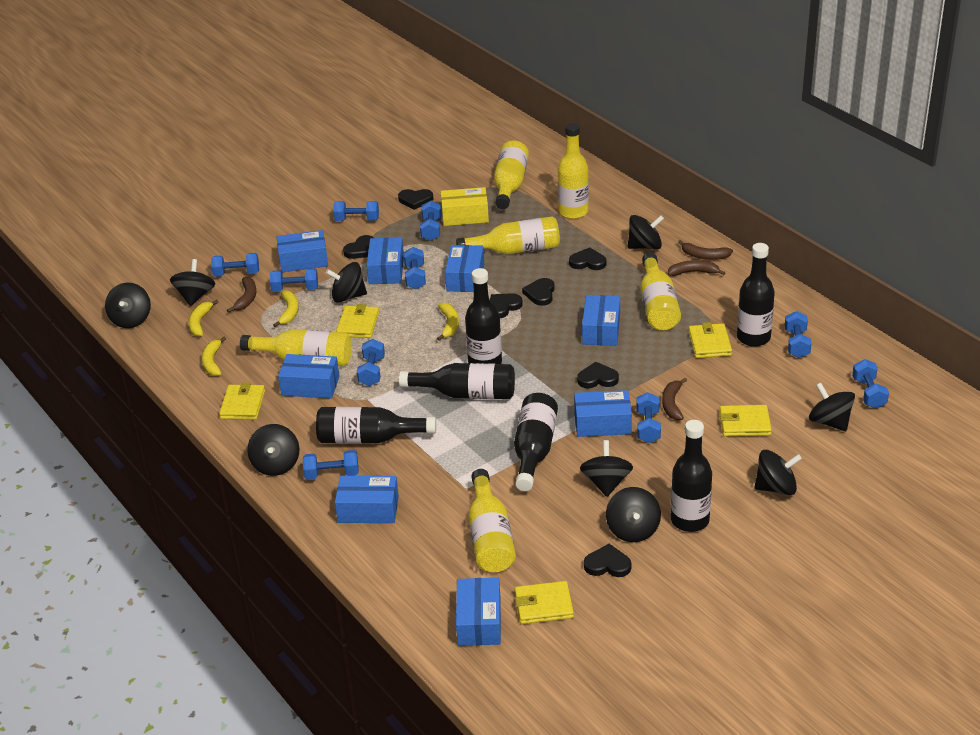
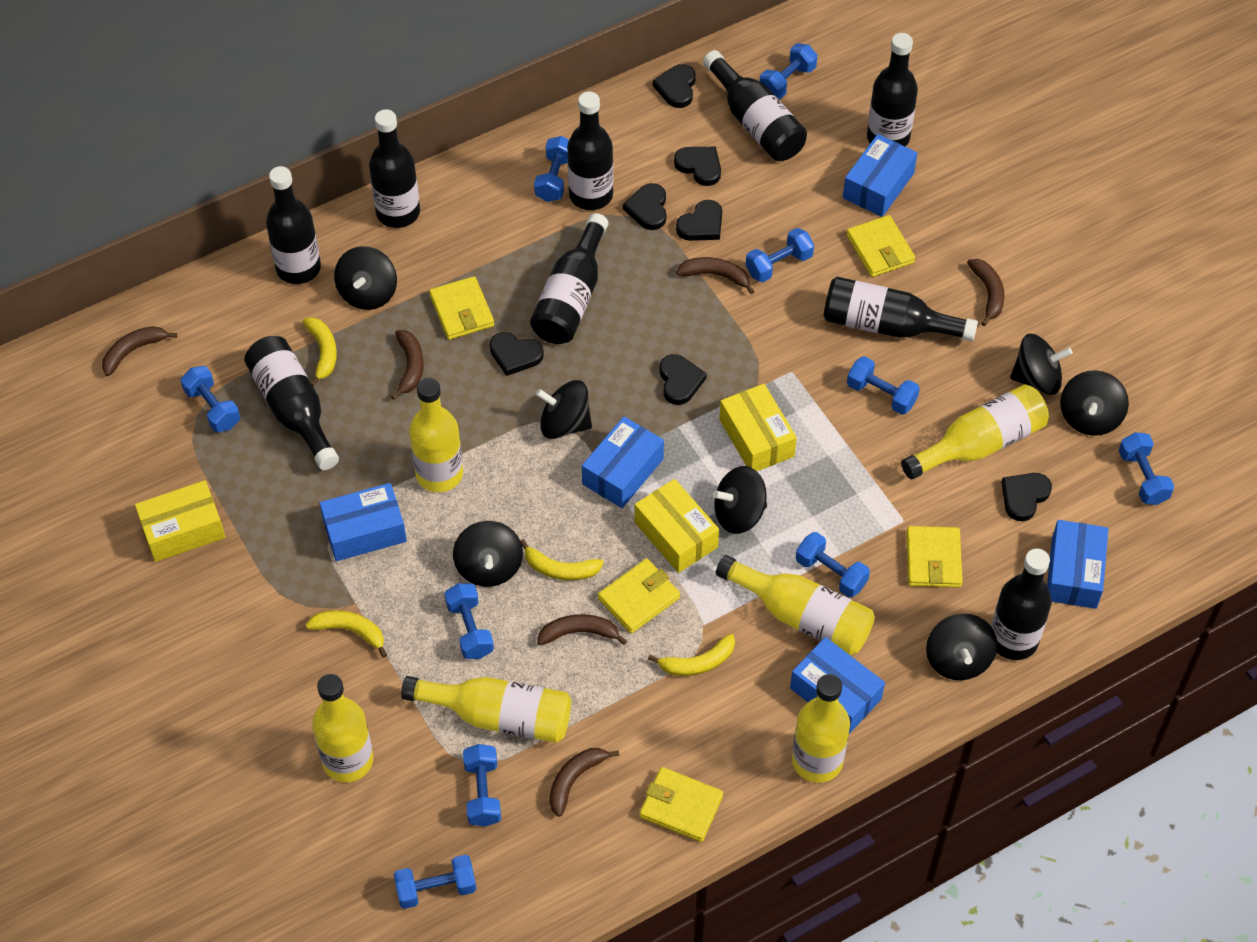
black bottle: 6 -> 9
black spinning top: 9 -> 7
blue box: 8 -> 5
brown banana: 4 -> 6
yellow box: 1 -> 3

